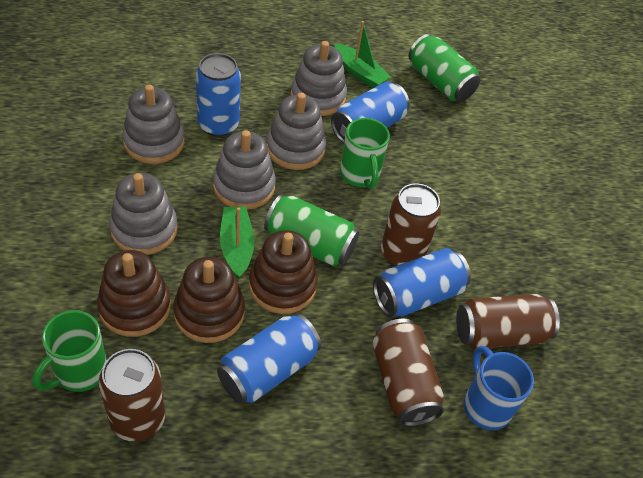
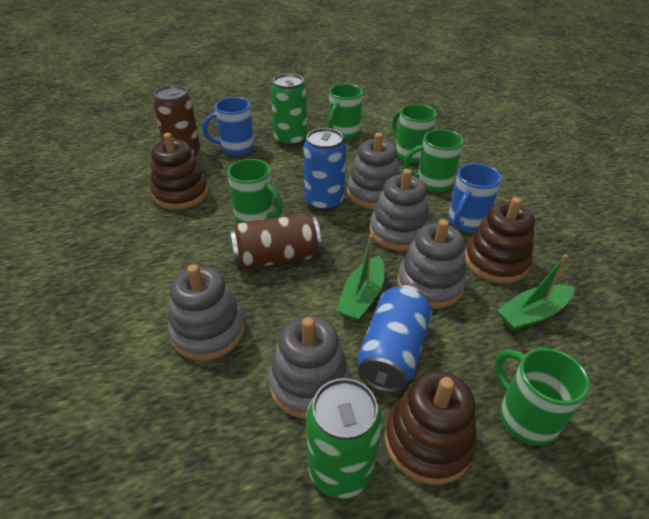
blue can: 4 -> 2
blue mug: 1 -> 2
brown can: 4 -> 2
green mug: 2 -> 5

